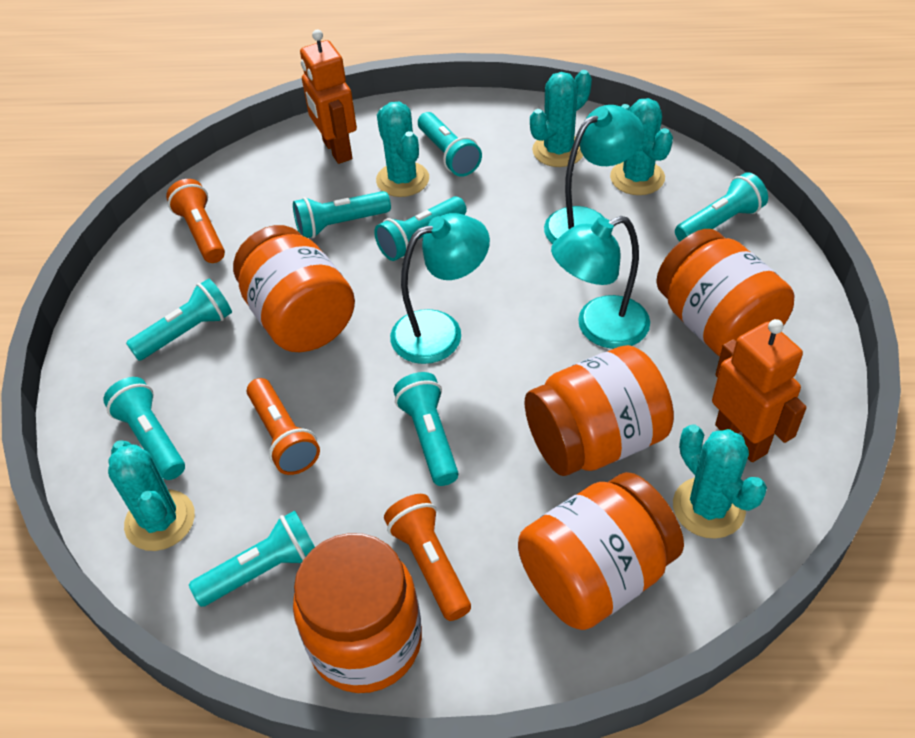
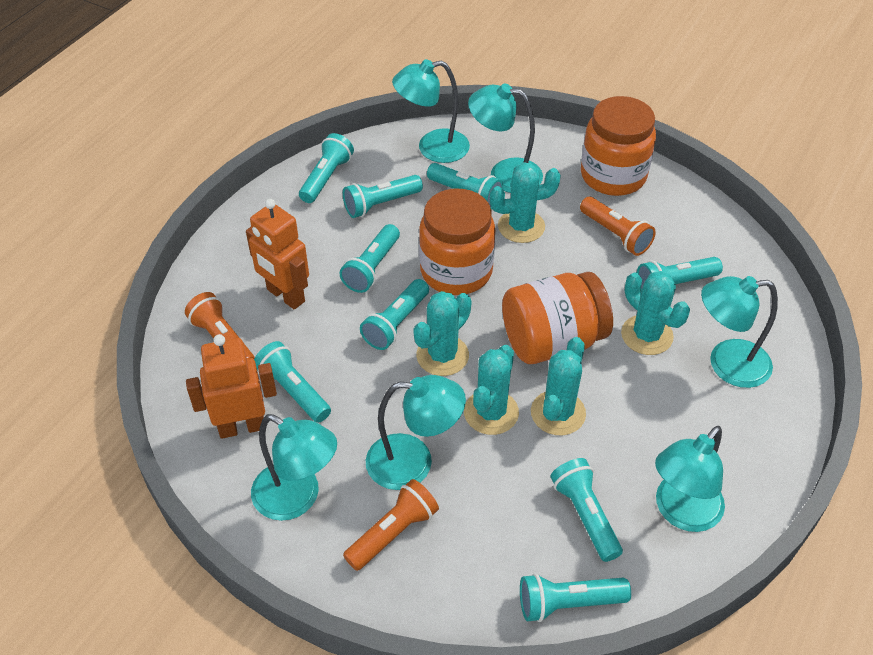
orange jar: 5 -> 3
turquoise flashlight: 8 -> 9
turquoise lamp: 3 -> 6

